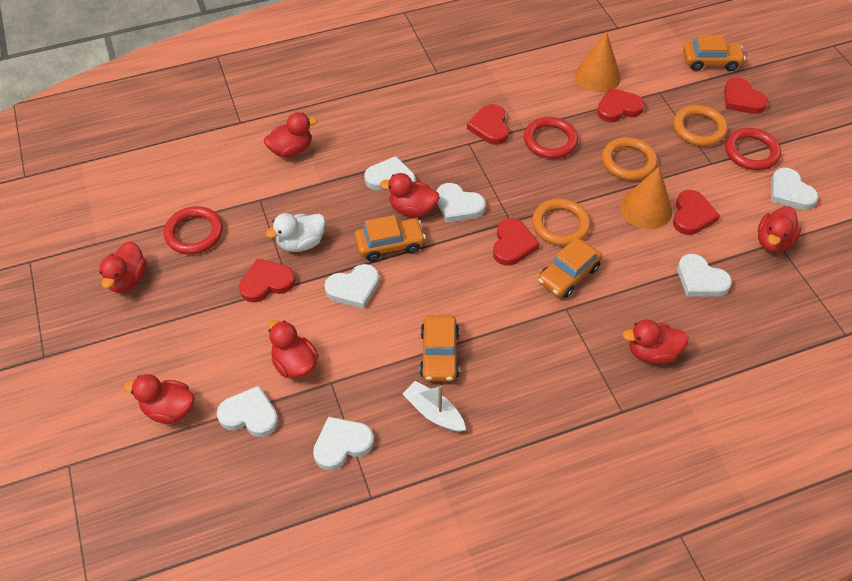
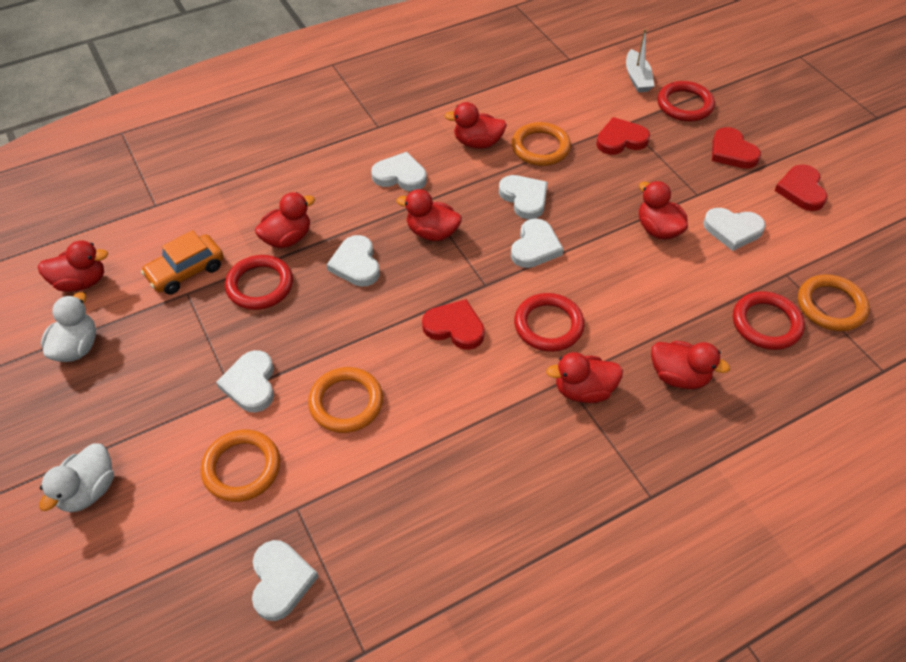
orange car: 4 -> 1
orange cone: 2 -> 0
orange ring: 3 -> 4
red heart: 6 -> 4
red ring: 3 -> 4
white duck: 1 -> 2

